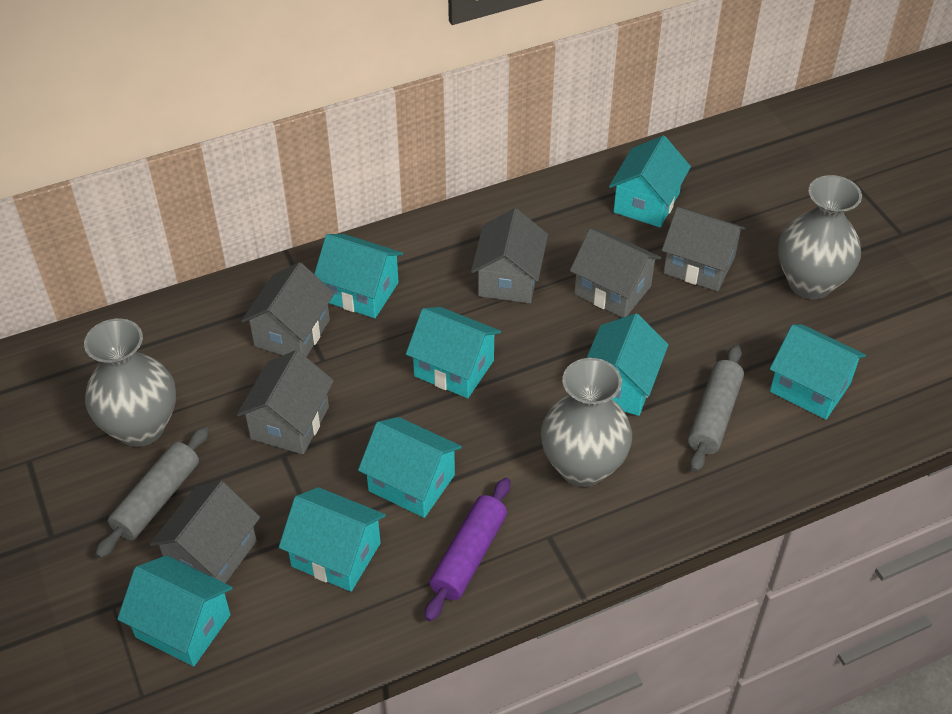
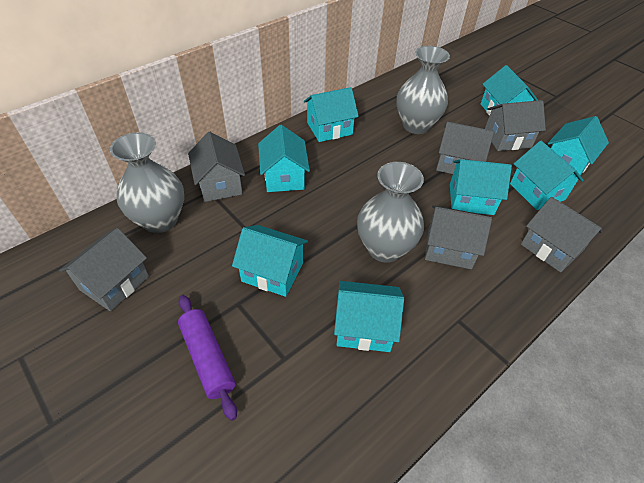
grey rolling pin: 2 -> 0

